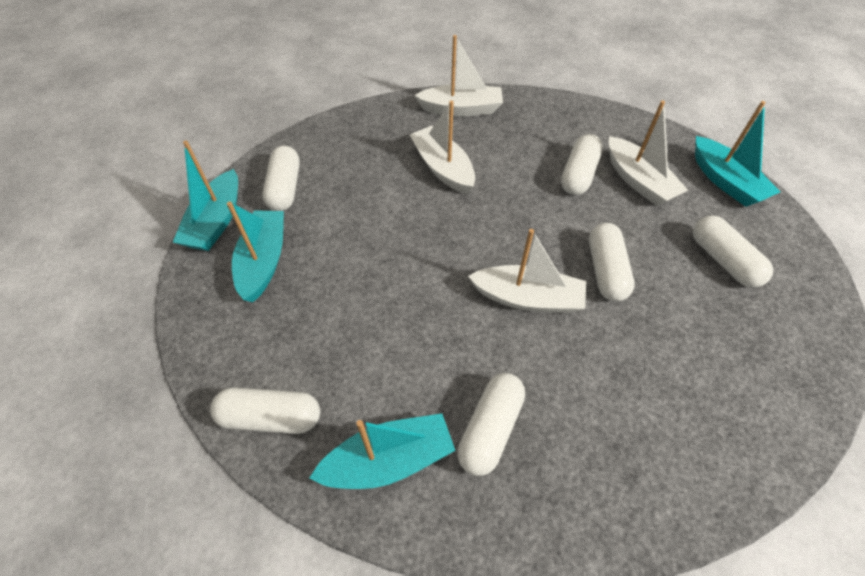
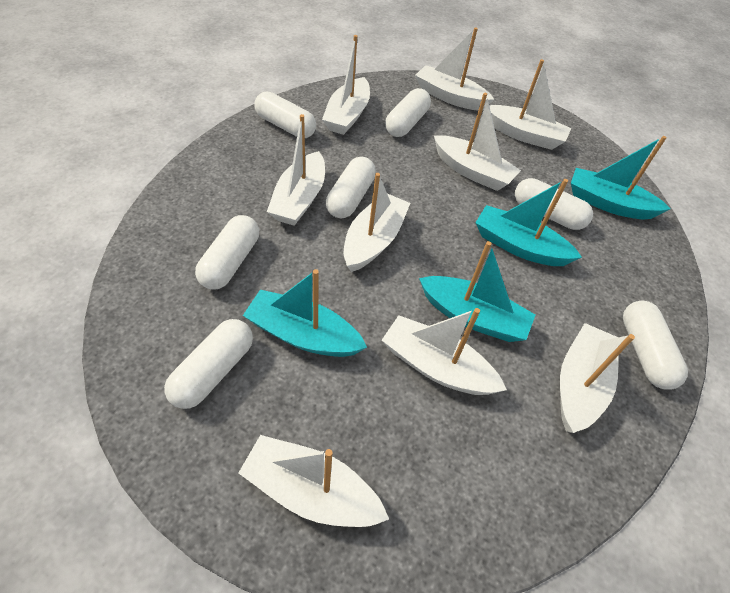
white boat: 4 -> 9
white capsule: 6 -> 7

